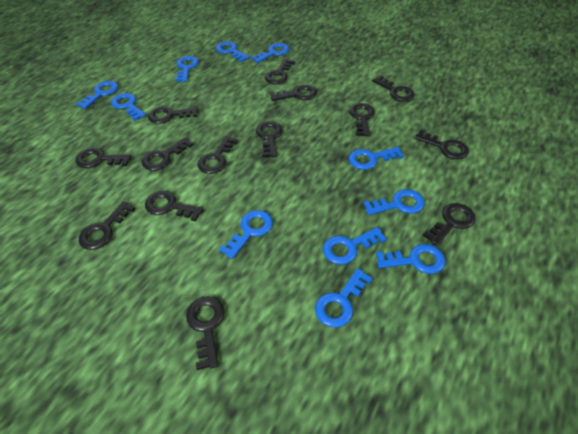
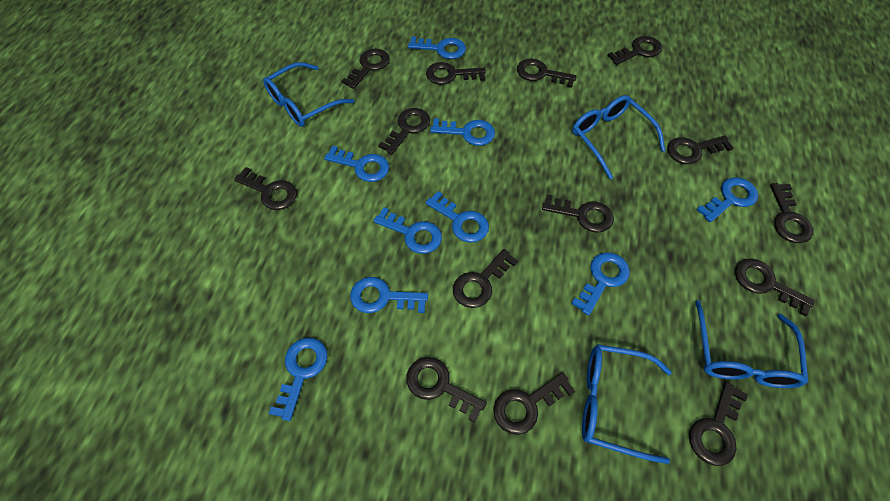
blue glasses: 0 -> 4
blue key: 11 -> 9

